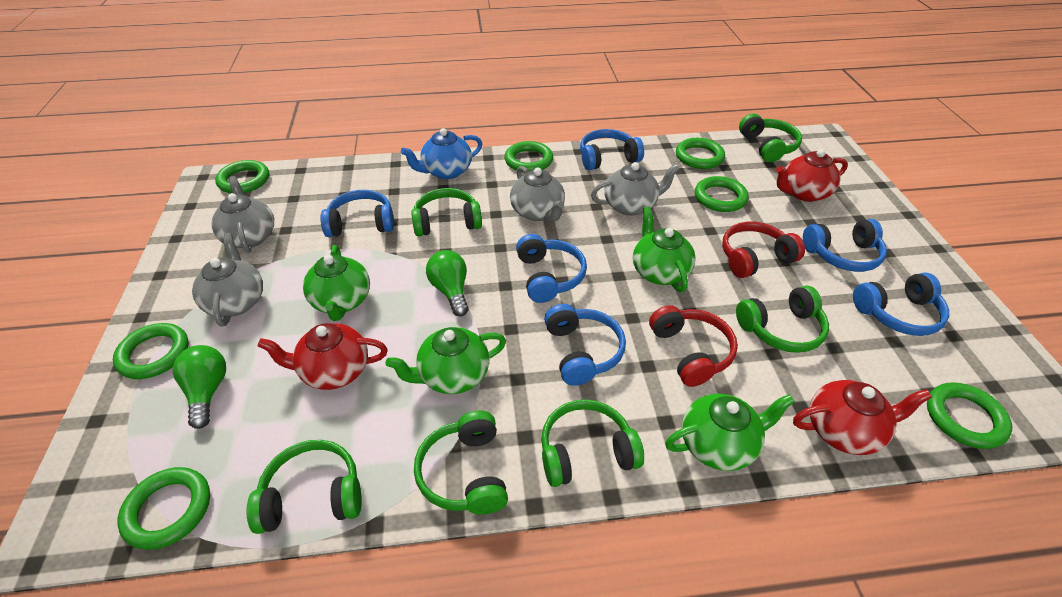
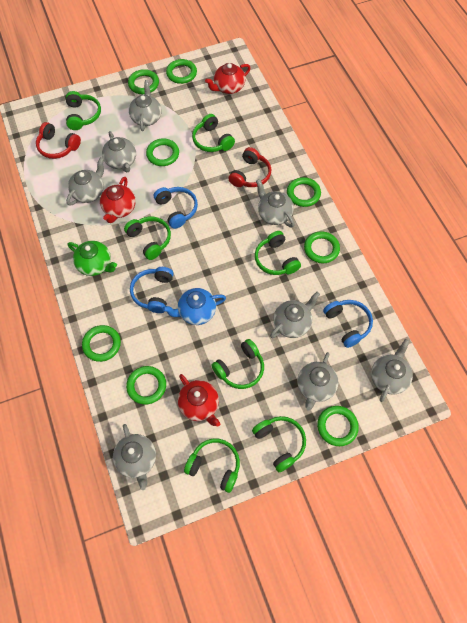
blue headphones: 6 -> 3
green headphones: 6 -> 7
green light bulb: 2 -> 0
green ring: 7 -> 8
green teapot: 4 -> 1
grey teapot: 4 -> 8

